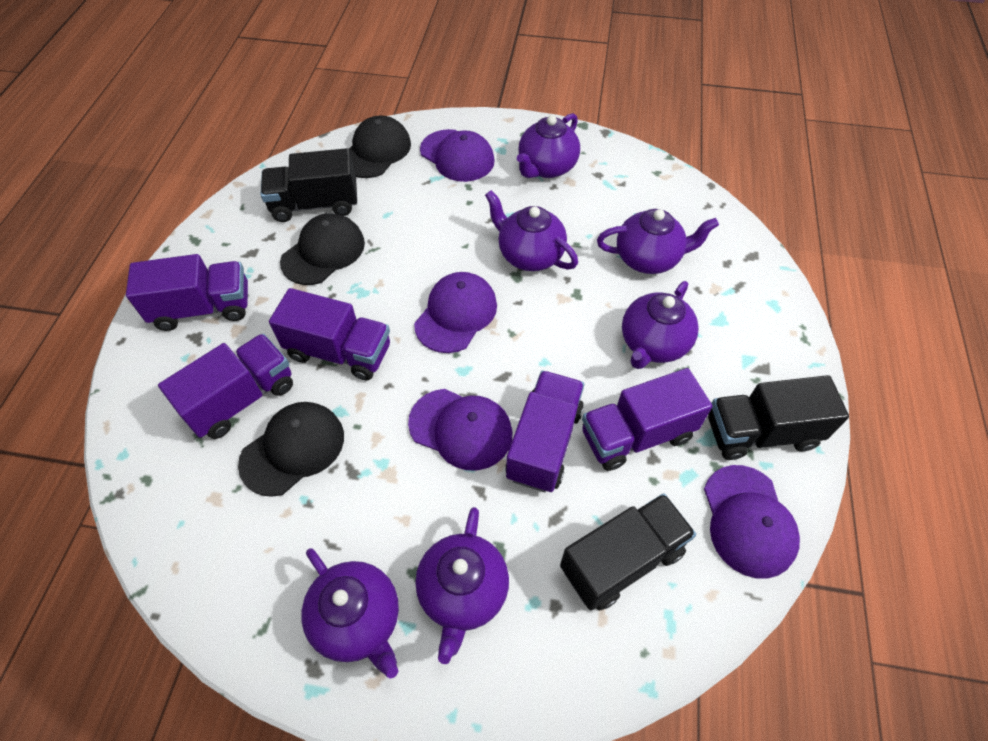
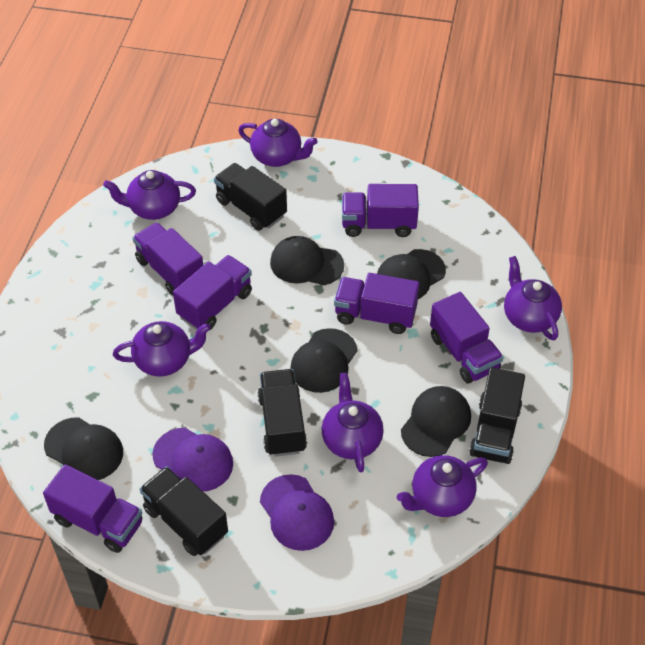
black cap: 3 -> 5
black truck: 3 -> 4
purple cap: 4 -> 2
purple truck: 5 -> 6

